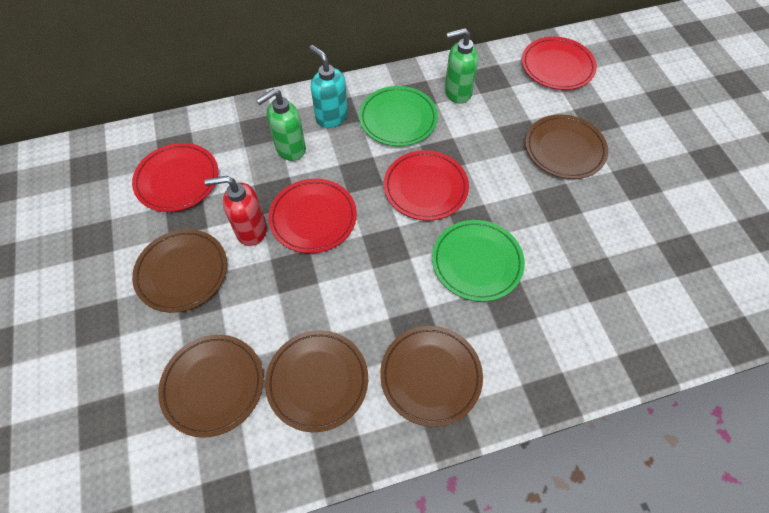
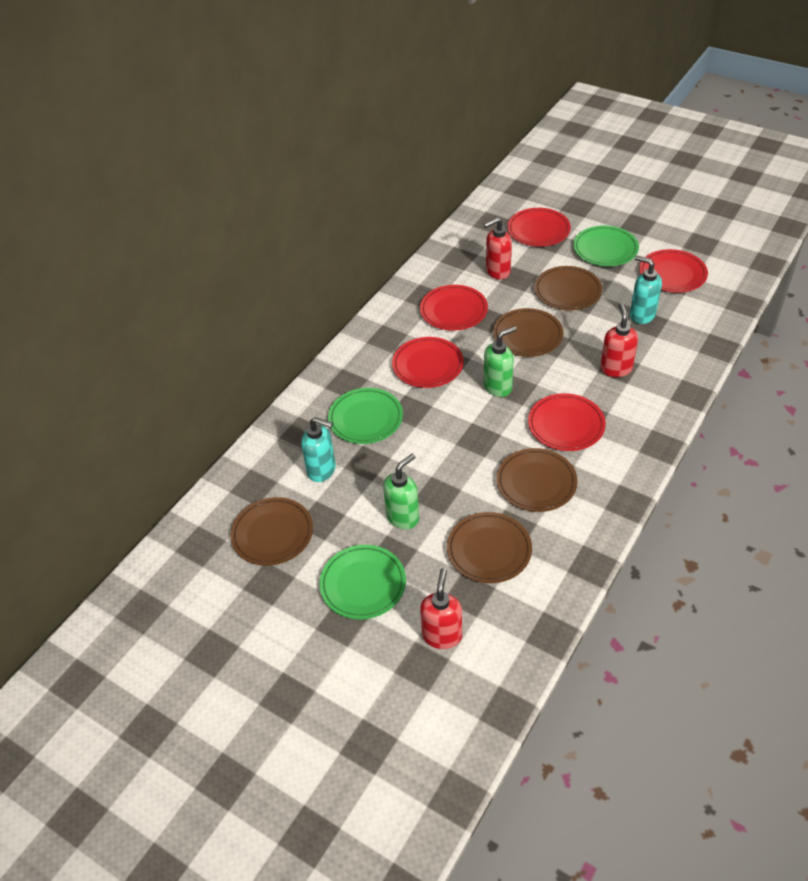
green plate: 2 -> 3
red plate: 4 -> 5
red soap dispenser: 1 -> 3
turquoise soap dispenser: 1 -> 2

